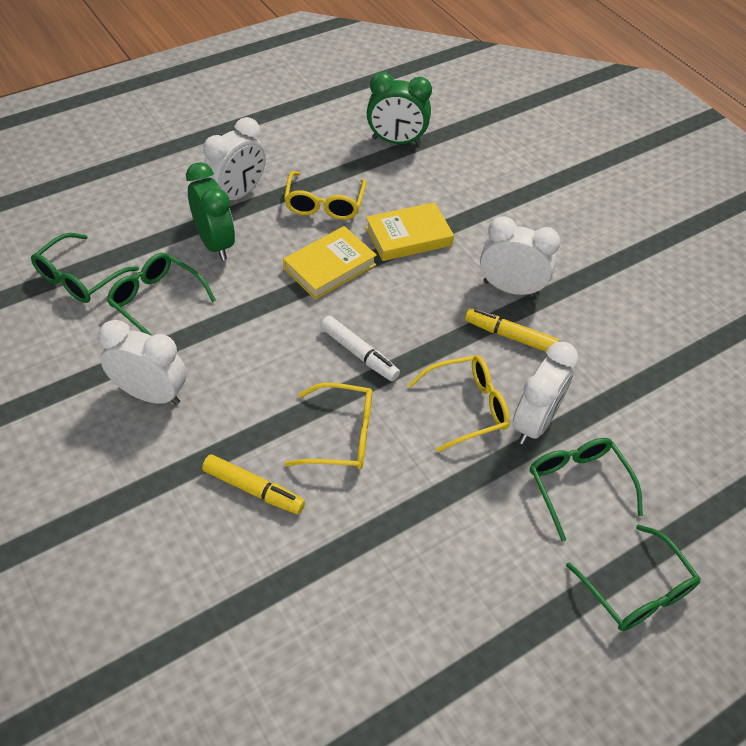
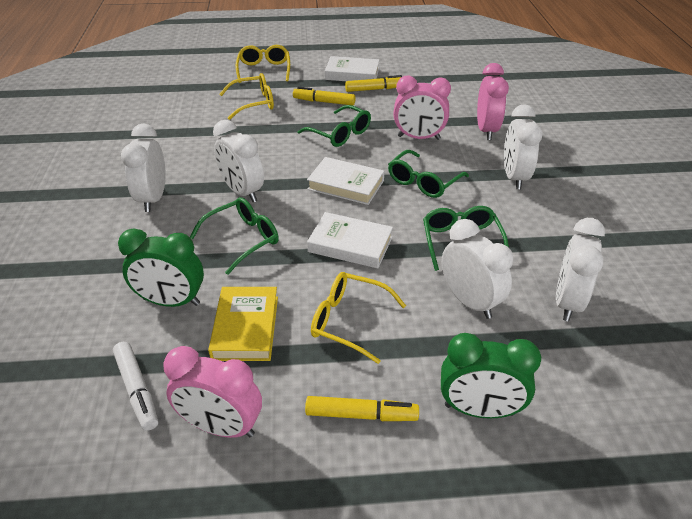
pink clock: 0 -> 3
white book: 0 -> 3
white clock: 4 -> 5
yellow book: 2 -> 1
yellow marker: 2 -> 3

